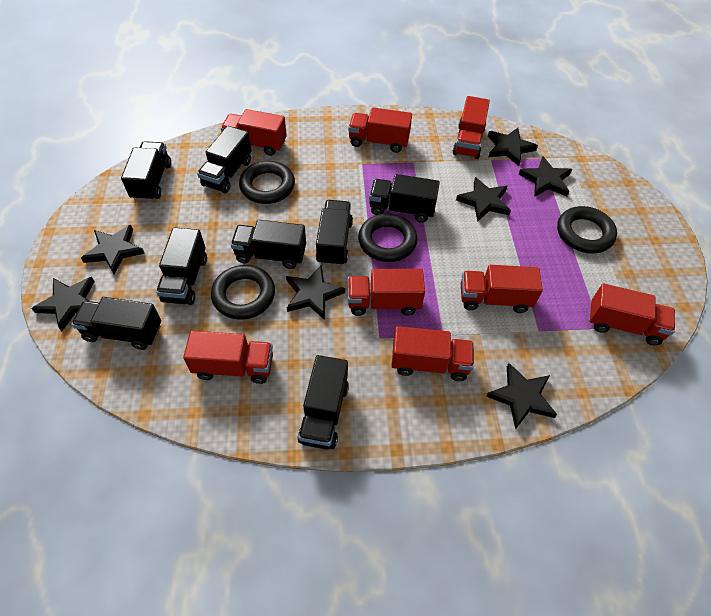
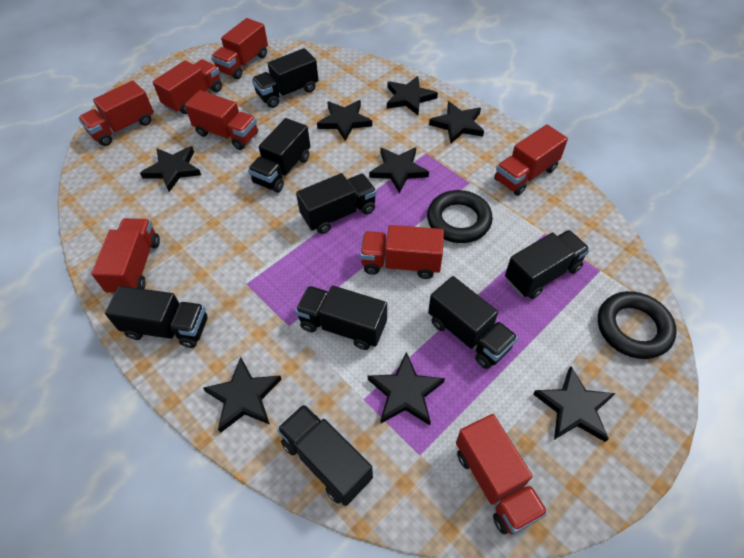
black ring: 4 -> 2
black star: 7 -> 8

